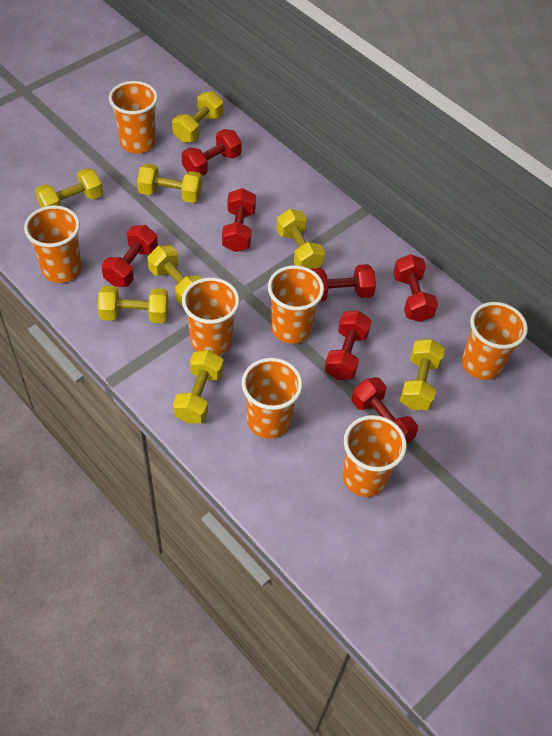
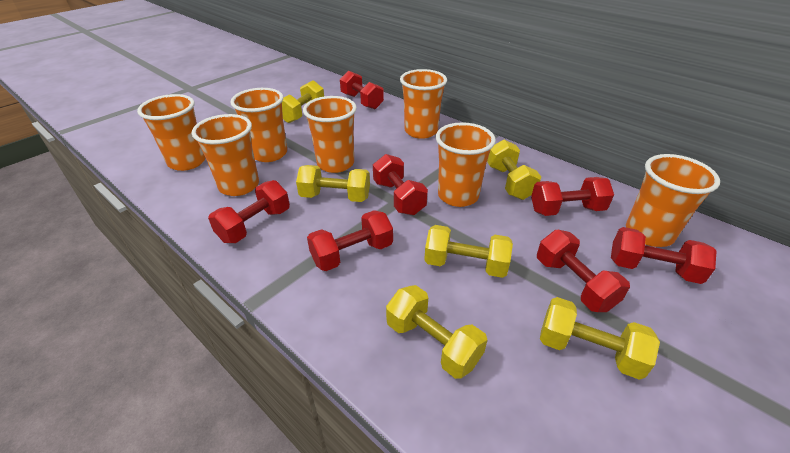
yellow dumbbell: 8 -> 6

